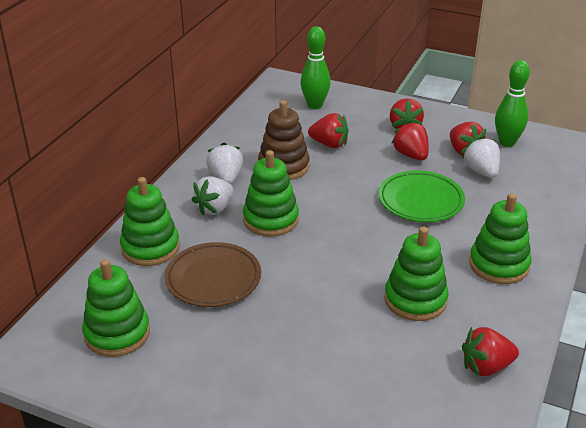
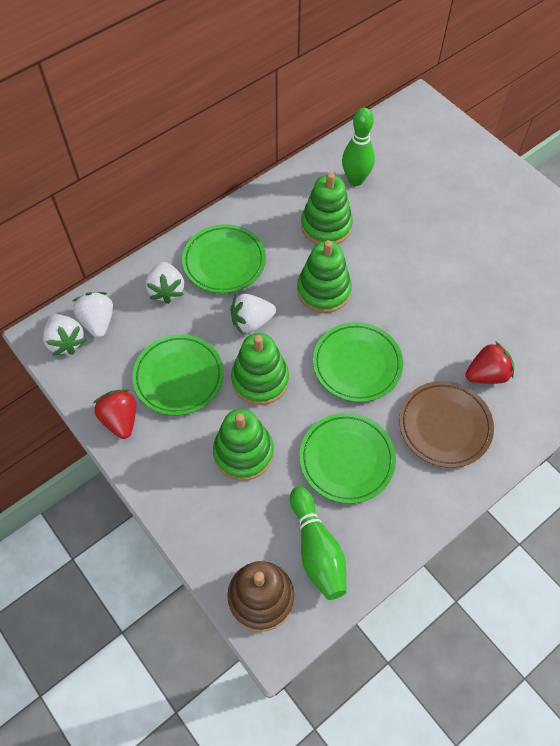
green plate: 1 -> 4
green stacking toy: 5 -> 4
red strawberry: 5 -> 2
white strawberry: 3 -> 4

